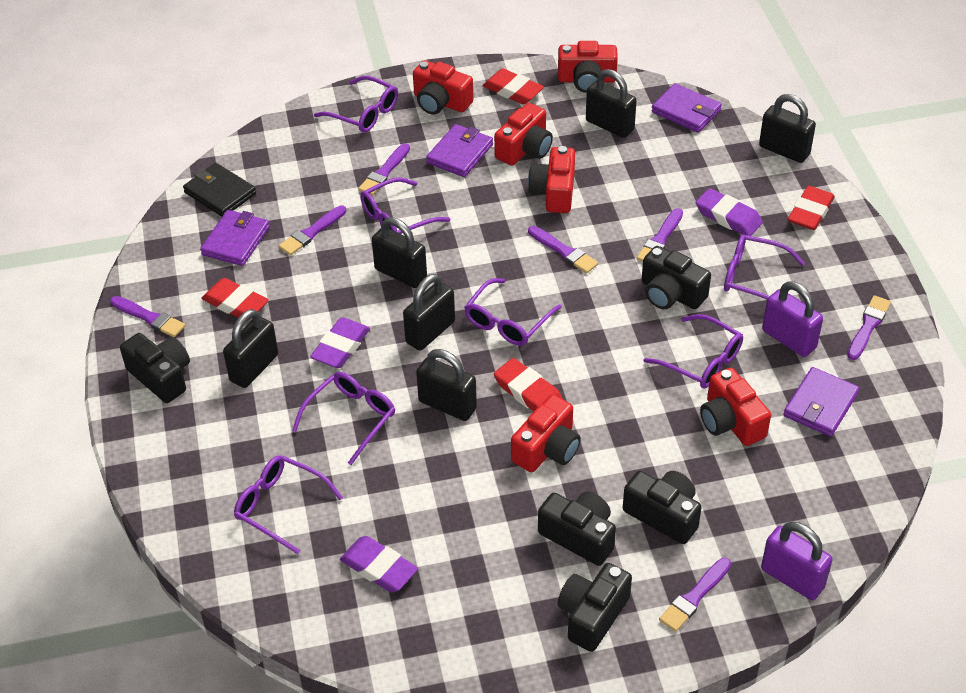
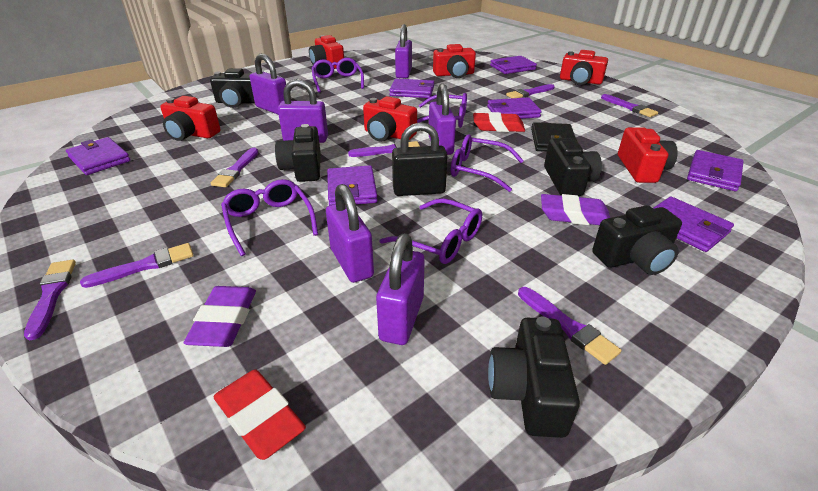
black padlock: 6 -> 1
purple eraser: 3 -> 2
purple glasses: 7 -> 5
purple padlock: 2 -> 6
purple wallet: 4 -> 7
red eraser: 4 -> 2

